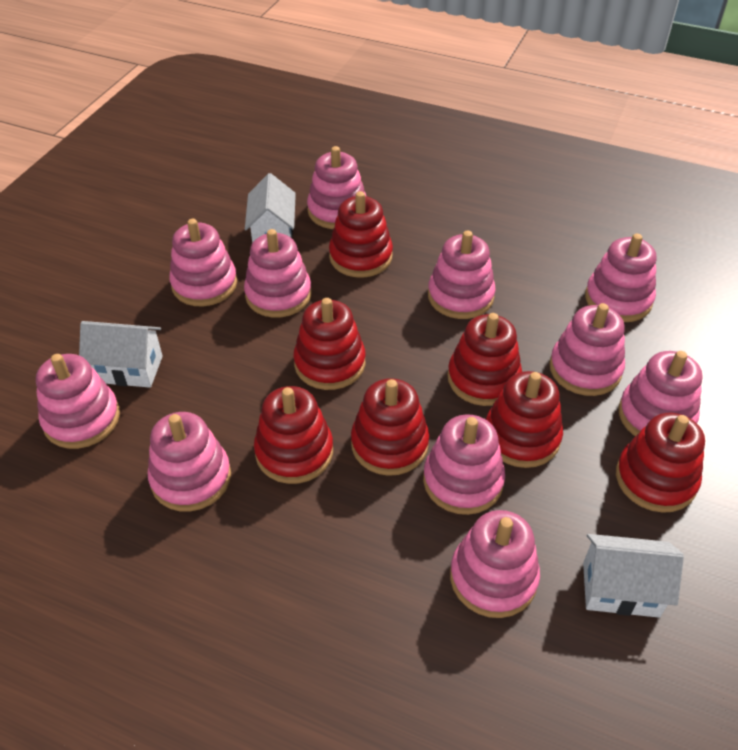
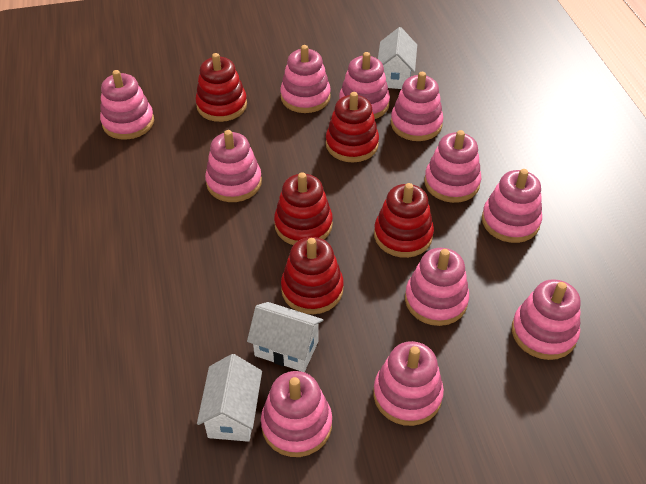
red stacking toy: 7 -> 5

